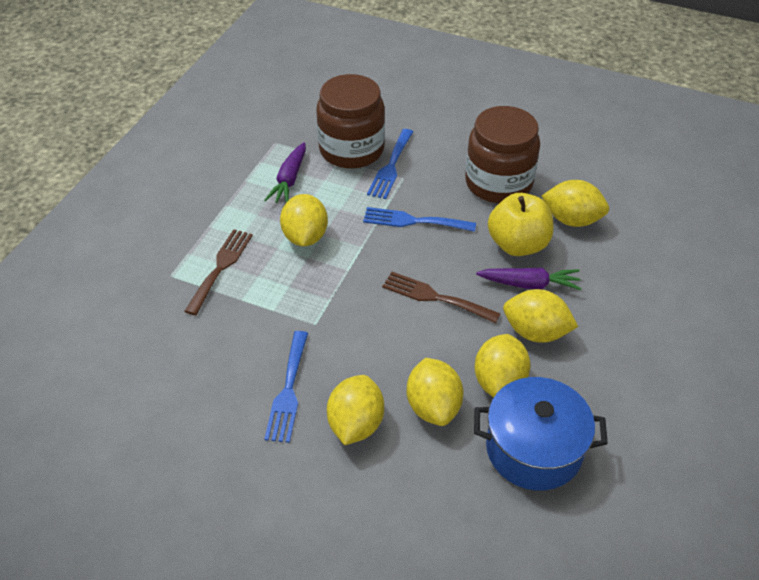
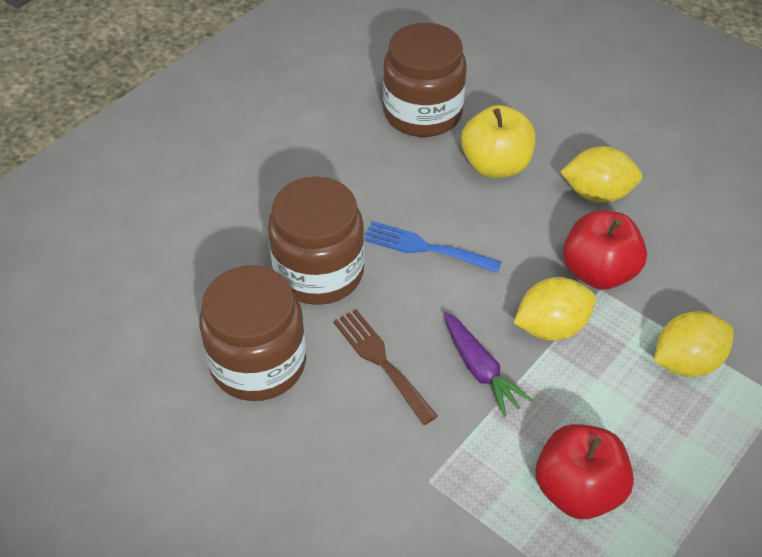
blue fork: 3 -> 1
blue pot: 1 -> 0
brown fork: 2 -> 1
brown jar: 2 -> 3
purple carrot: 2 -> 1
red apple: 0 -> 2
yellow lemon: 6 -> 3

